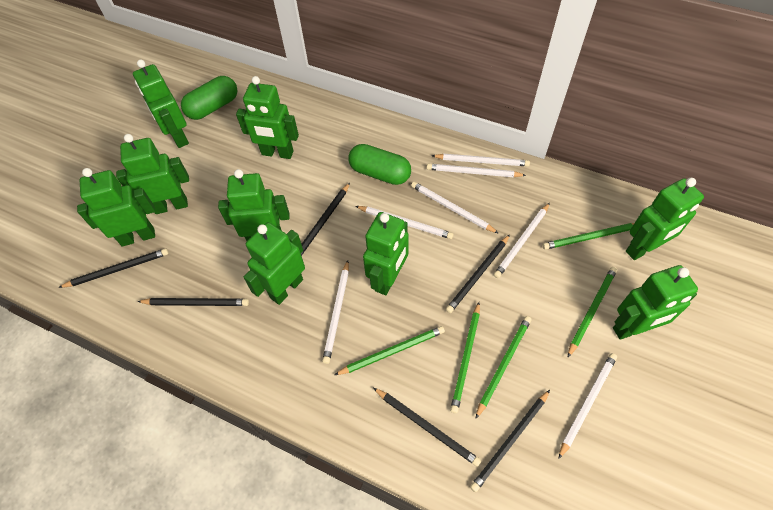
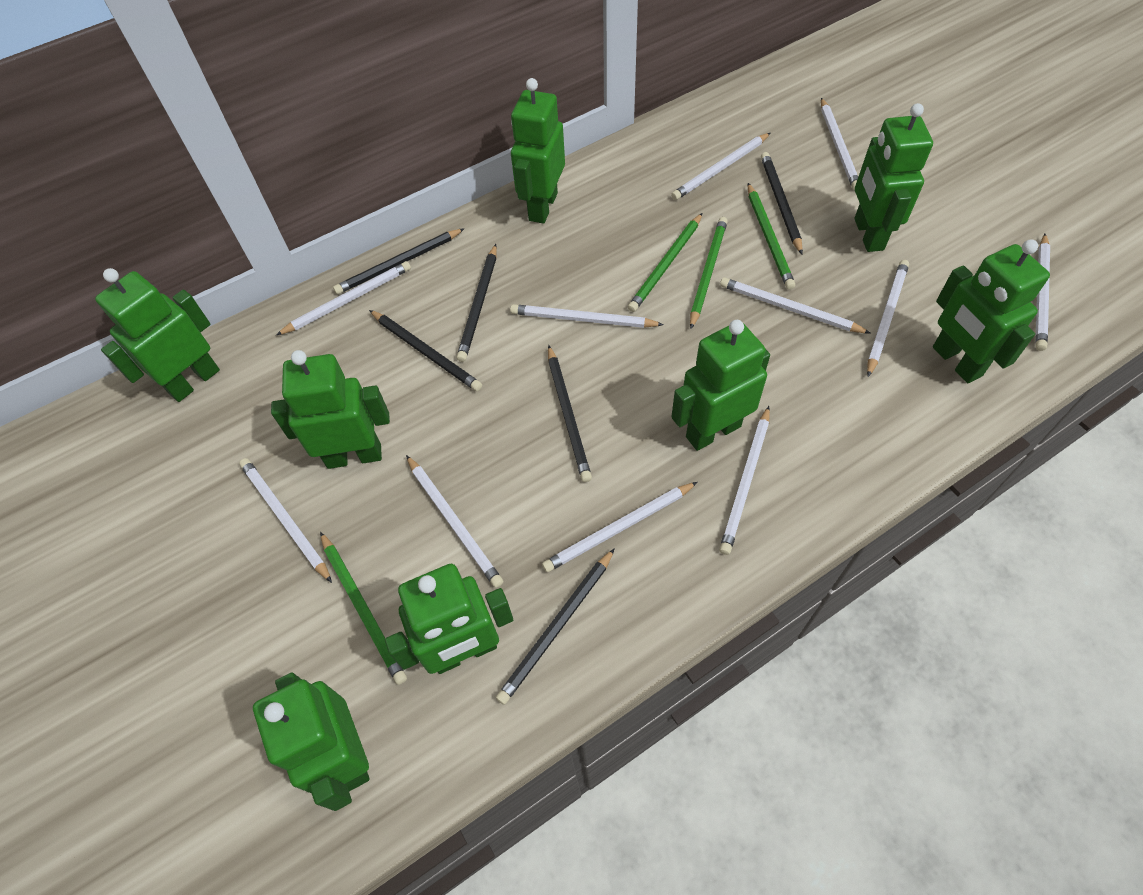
green capsule: 2 -> 0
green pencil: 5 -> 4
green robot: 9 -> 8
white pencil: 7 -> 11

